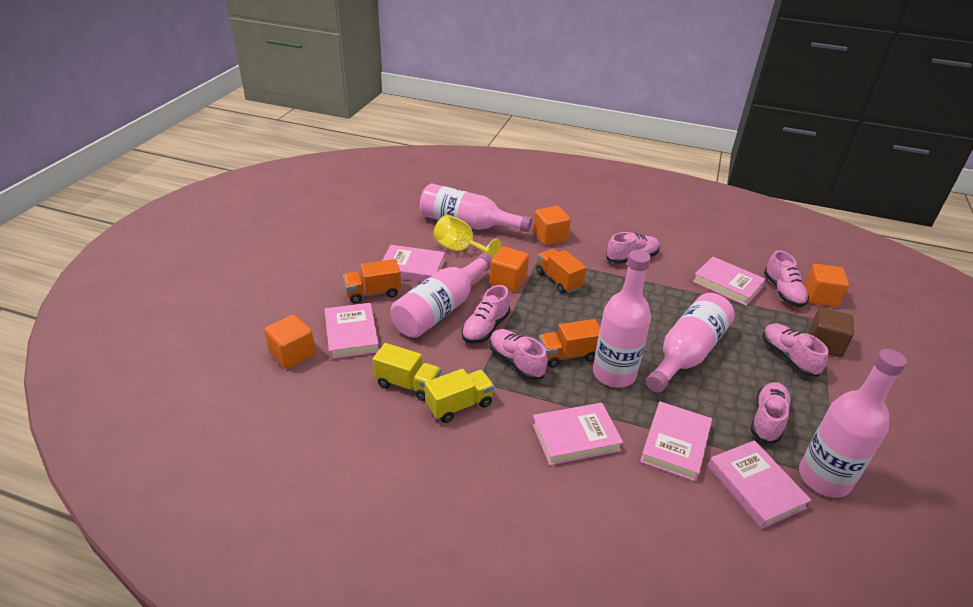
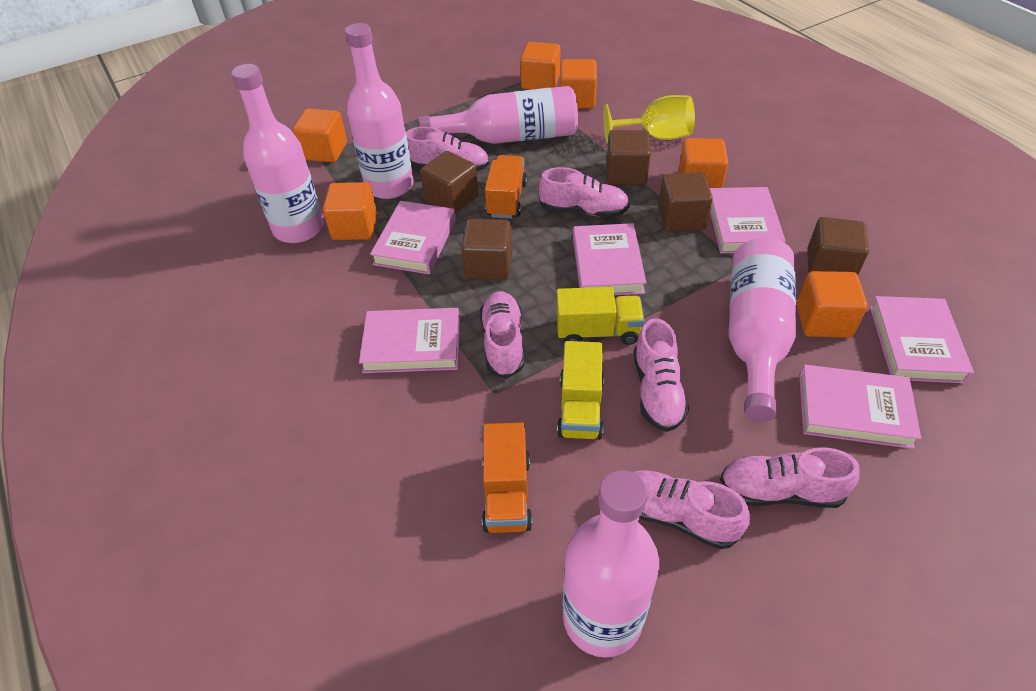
brown cube: 1 -> 5
orange cube: 4 -> 6
orange truck: 3 -> 2

